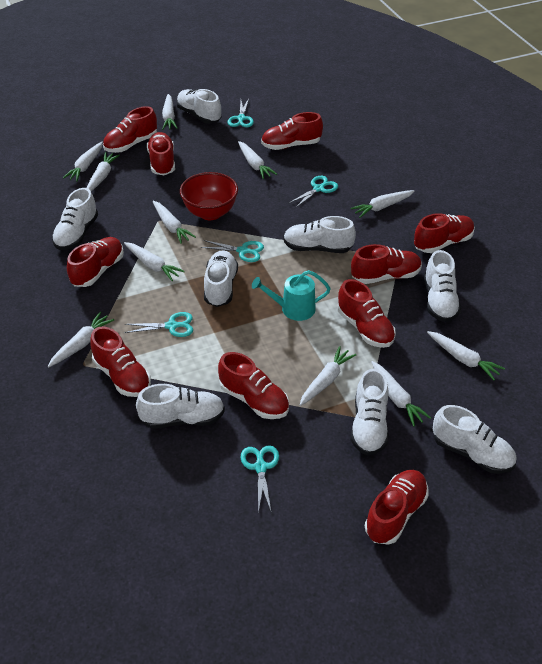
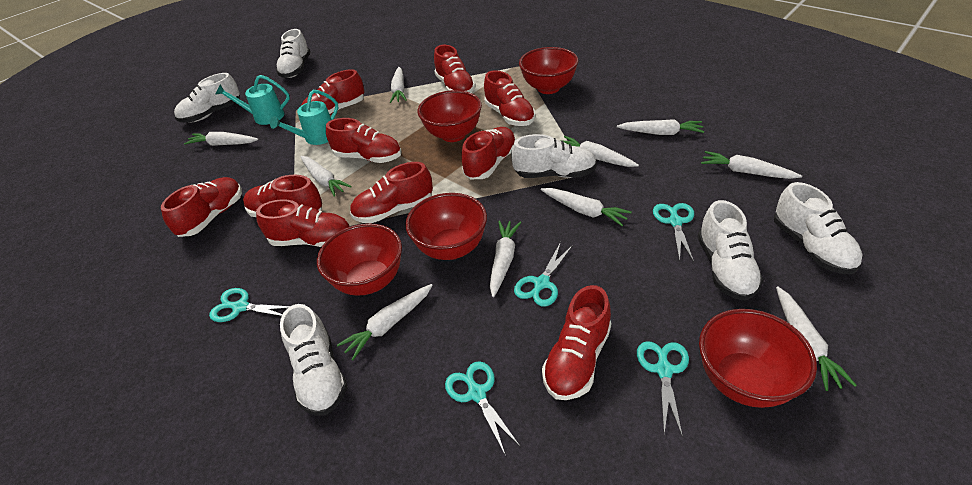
red bowl: 1 -> 5
turquoise watering can: 1 -> 2
white carrot: 11 -> 10
white shoe: 8 -> 6

